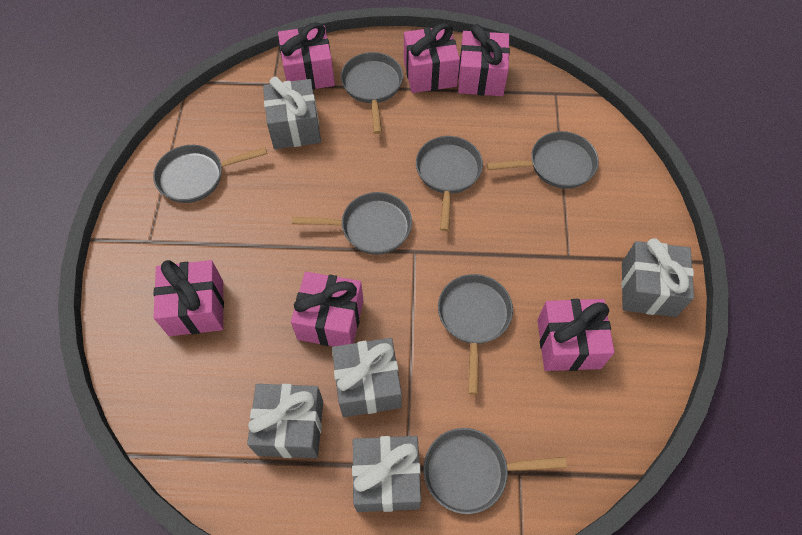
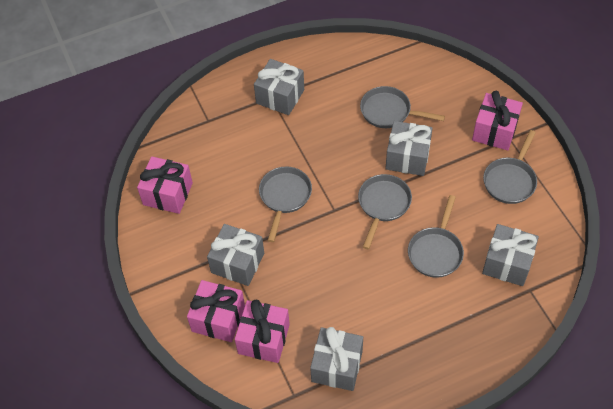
grey pan: 7 -> 5
pink gift: 6 -> 4

